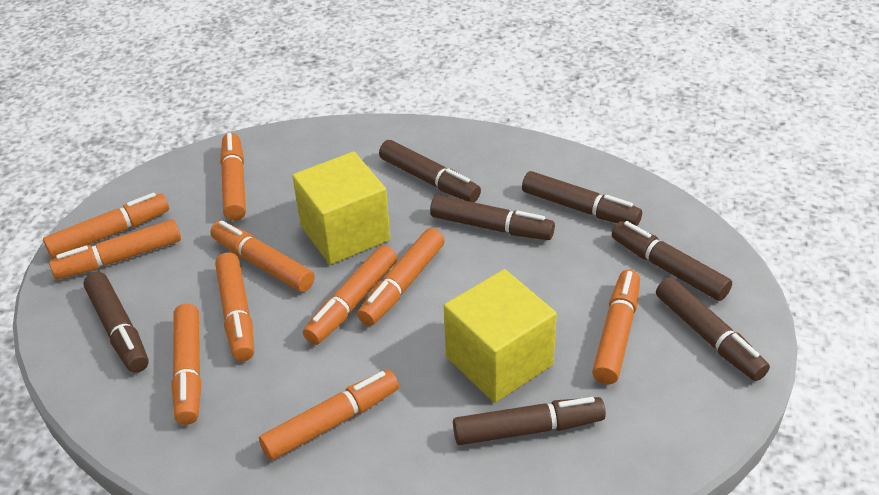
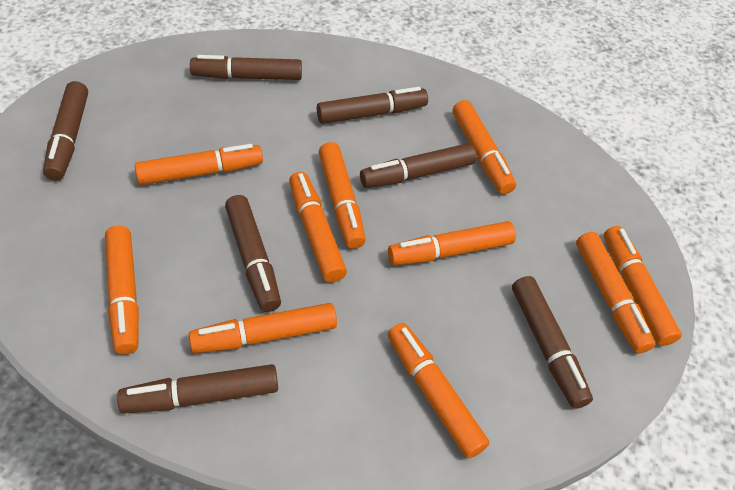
yellow cube: 2 -> 0

